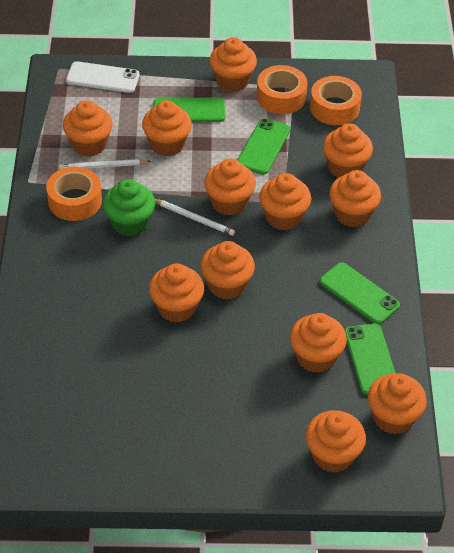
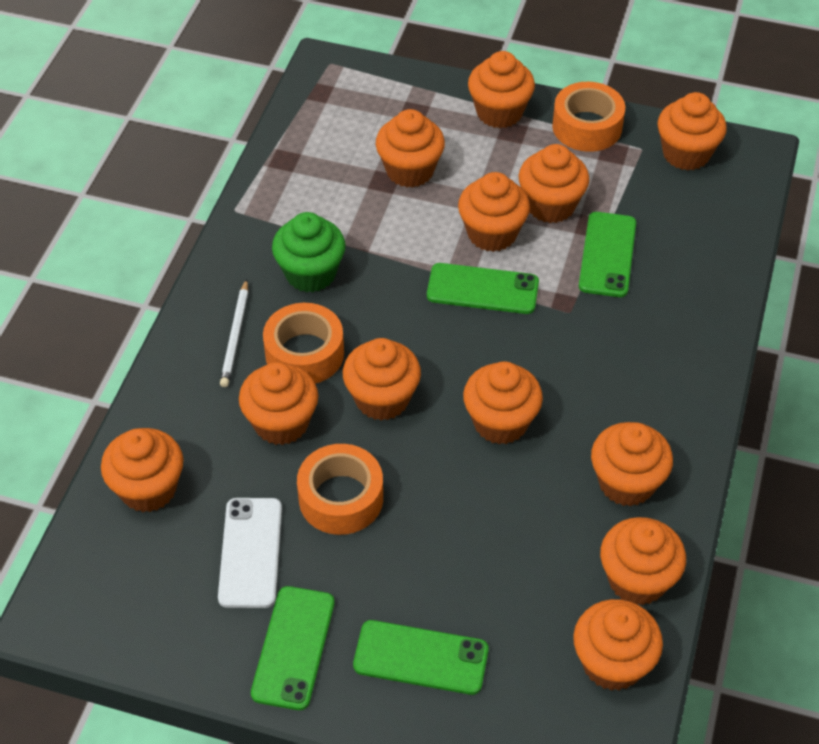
white pencil: 2 -> 1

